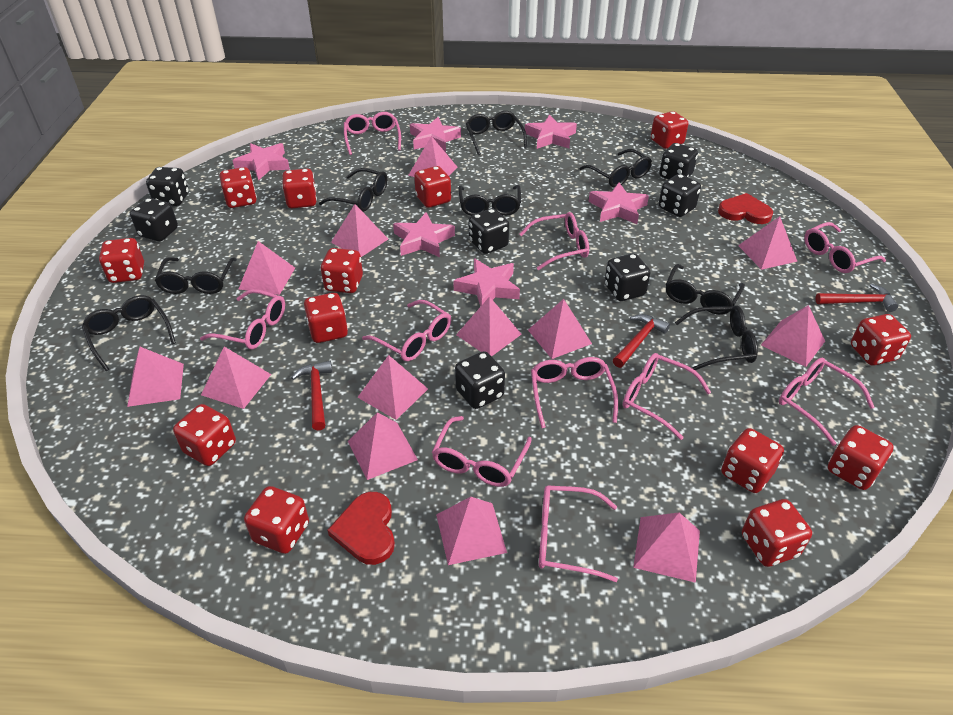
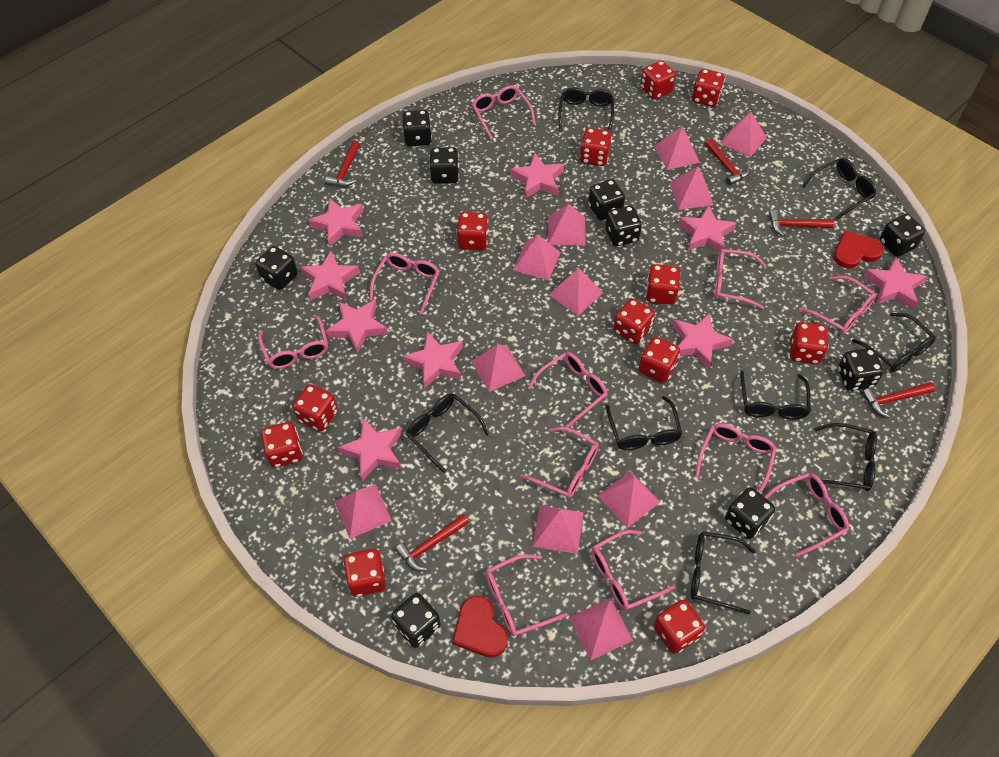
black dice: 7 -> 9
pink glasses: 10 -> 11
pink pyramid: 13 -> 11
pink star: 6 -> 9
red dice: 13 -> 12
red hammer: 3 -> 5

